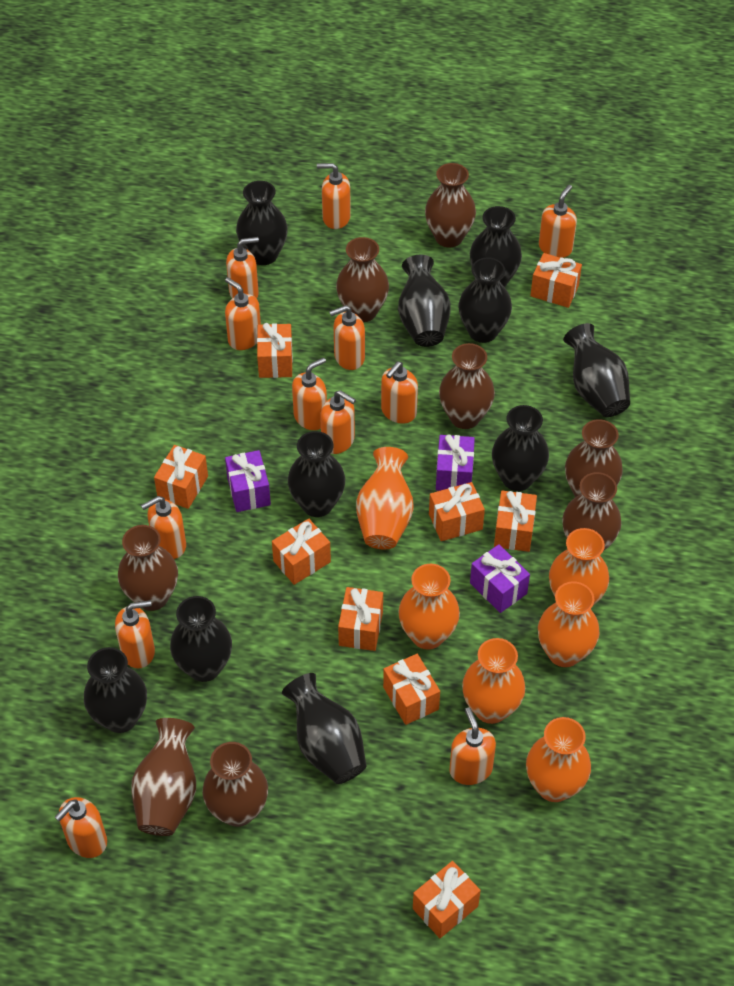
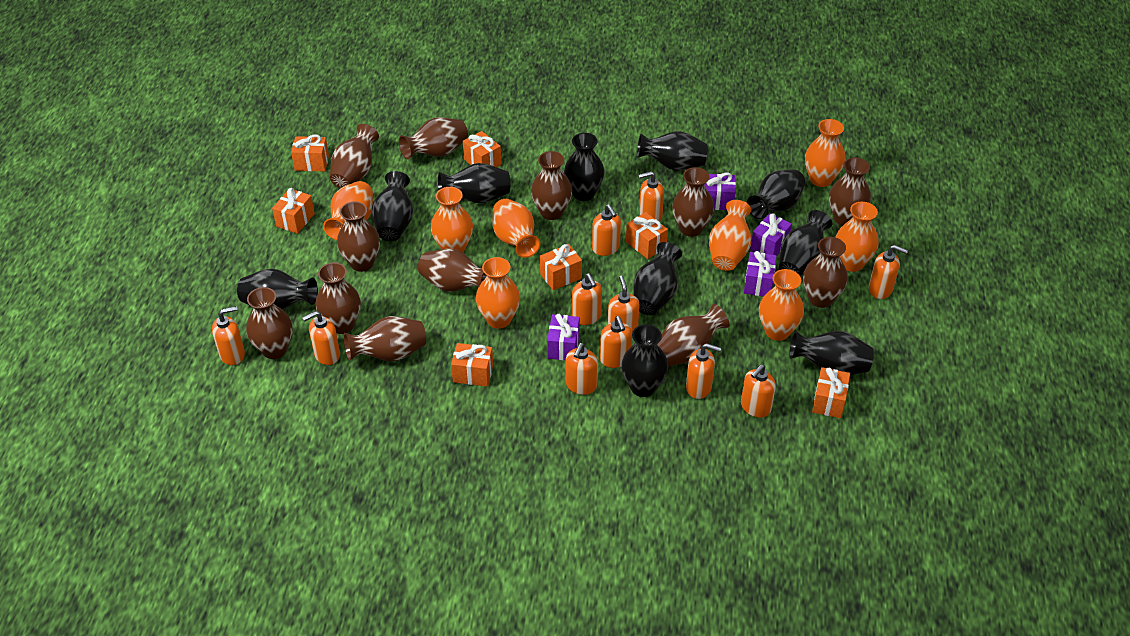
brown vase: 8 -> 12
orange gift: 9 -> 7
orange soap dispenser: 12 -> 11
orange vase: 6 -> 8
purple gift: 3 -> 4

